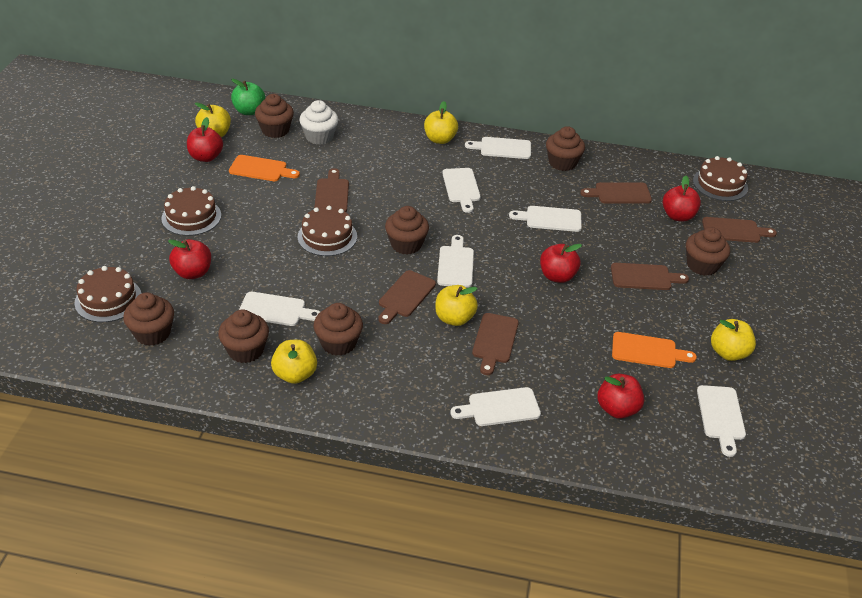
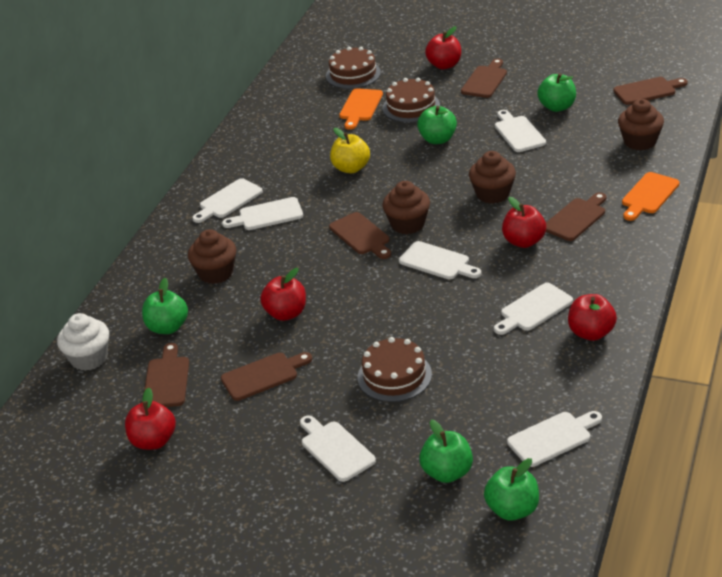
brown cake: 4 -> 3
brown cupcake: 7 -> 4
green apple: 1 -> 5
yellow apple: 5 -> 1

